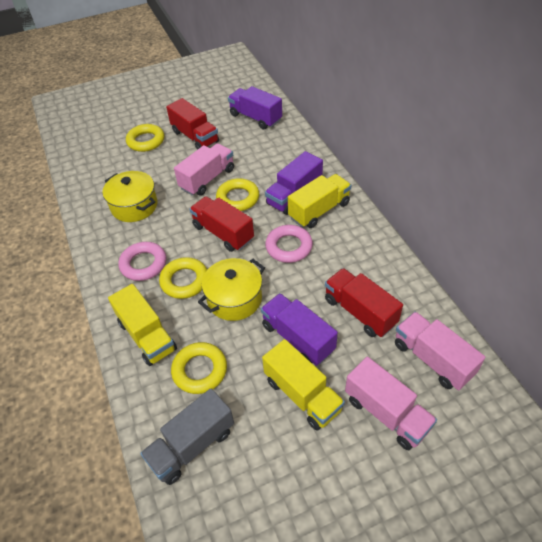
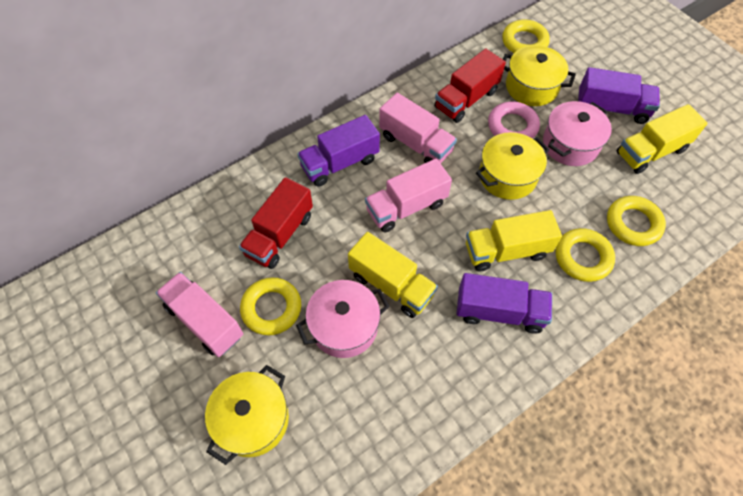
grey truck: 1 -> 0
pink pot: 0 -> 2
pink ring: 2 -> 1
red truck: 3 -> 2
yellow pot: 2 -> 3

